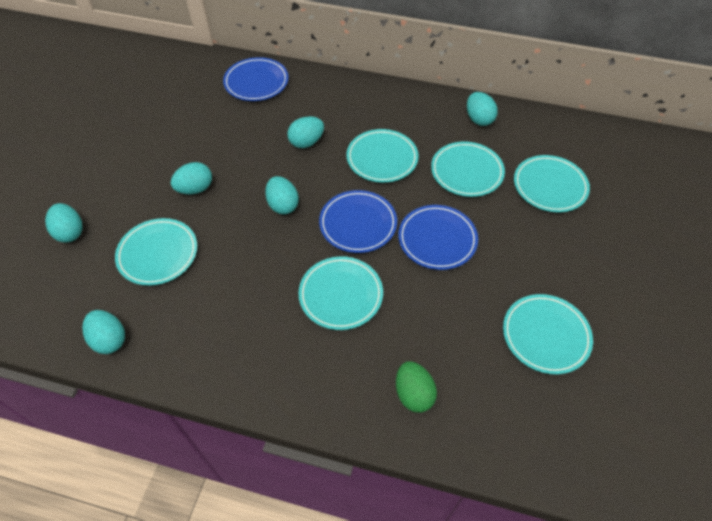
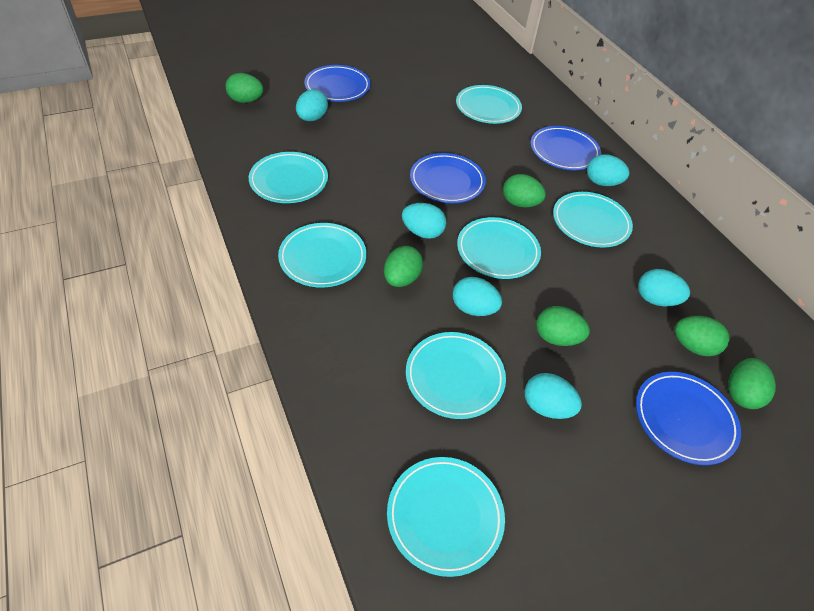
blue plate: 3 -> 4
green egg: 1 -> 6
turquoise plate: 6 -> 7

